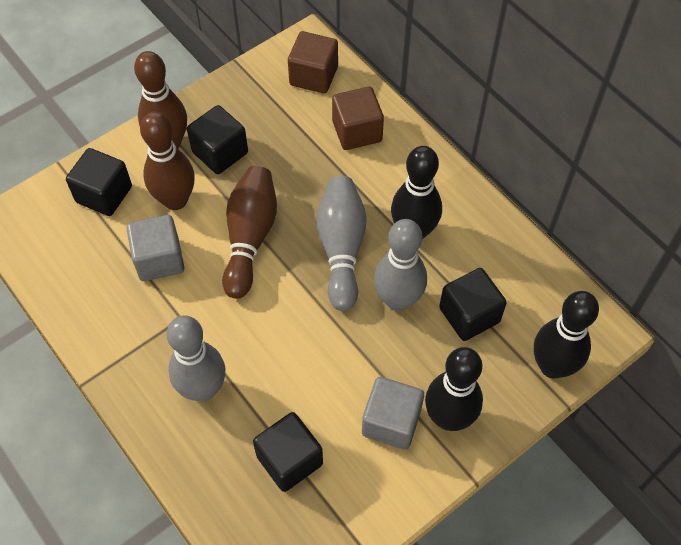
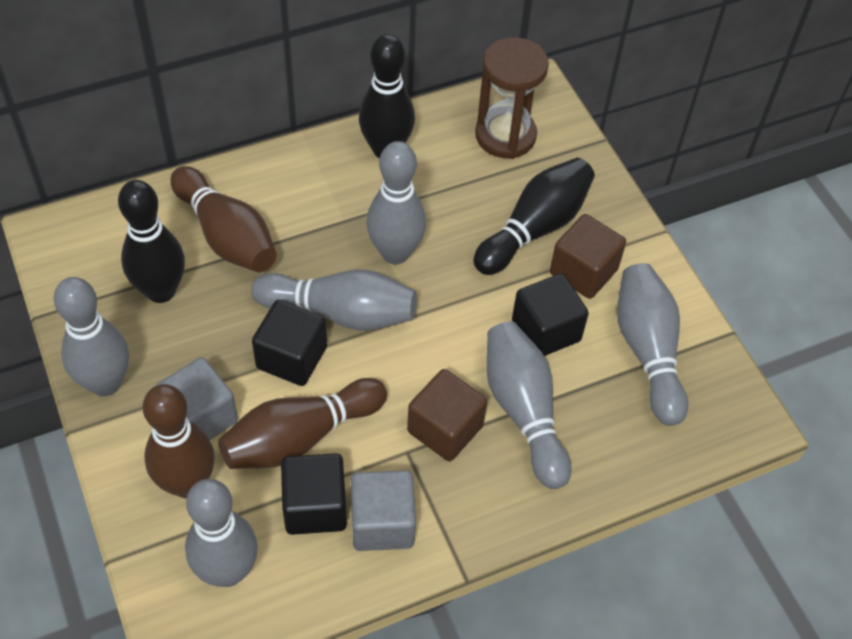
black cube: 4 -> 3
brown hourglass: 0 -> 1
grey bowling pin: 3 -> 6

